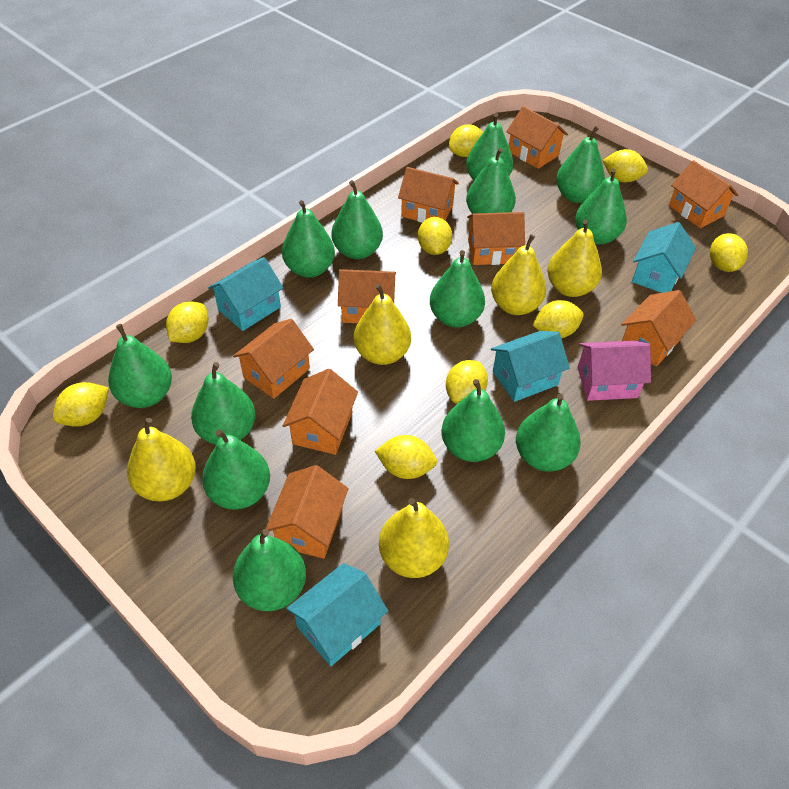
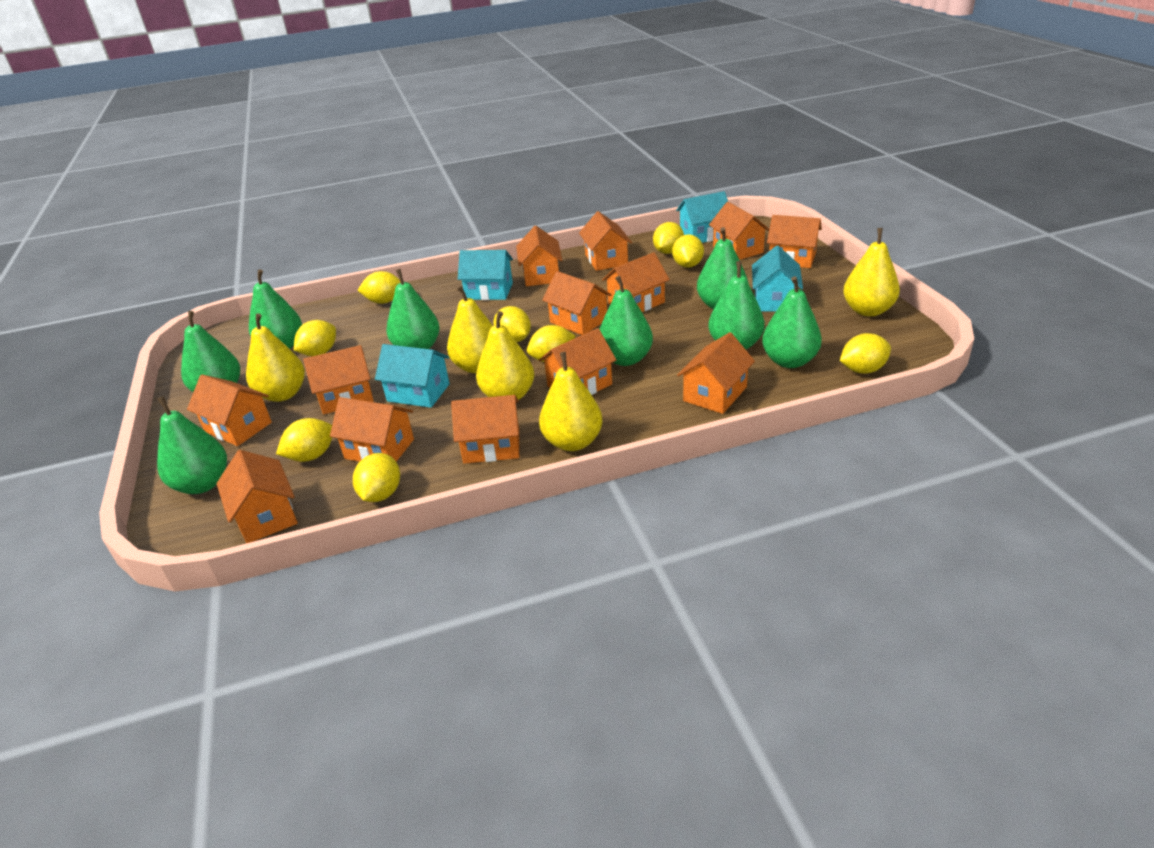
green pear: 13 -> 8
orange house: 9 -> 13
pink house: 1 -> 0

